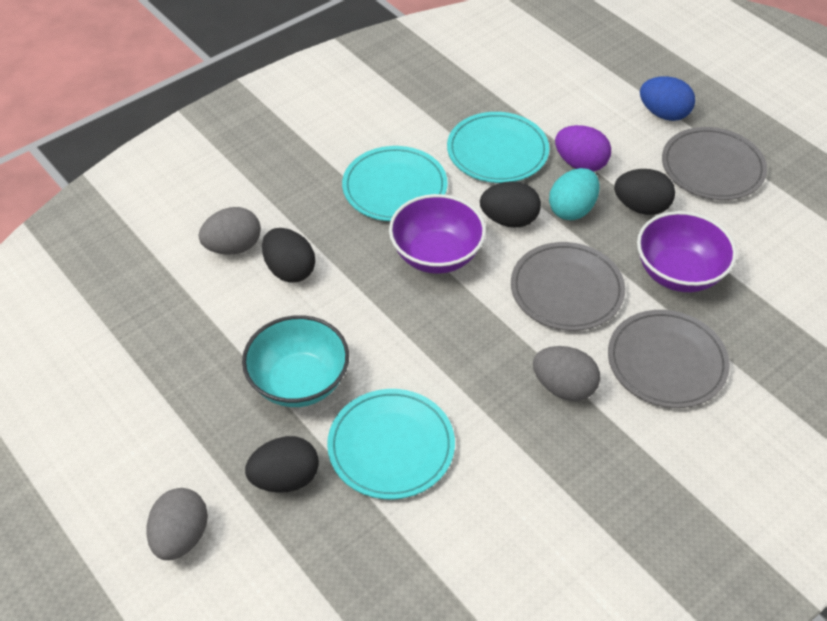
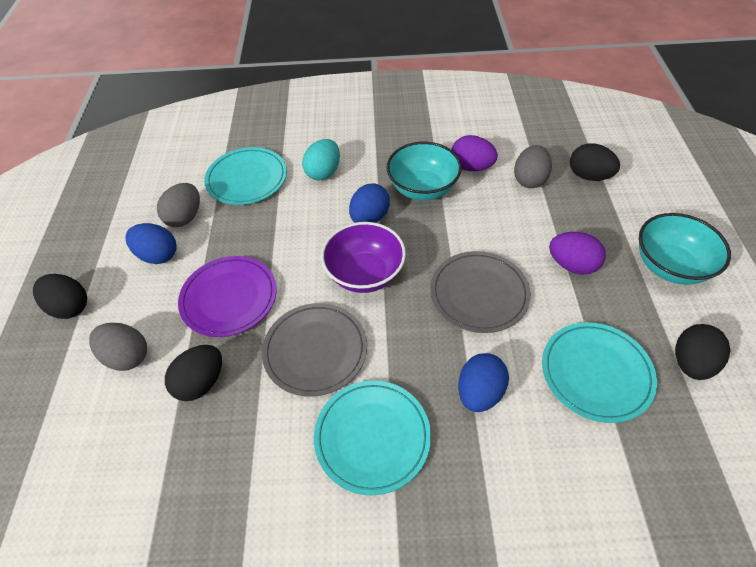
blue egg: 1 -> 3
grey plate: 3 -> 2
purple bowl: 2 -> 1
purple egg: 1 -> 2
purple plate: 0 -> 1
turquoise bowl: 1 -> 2

